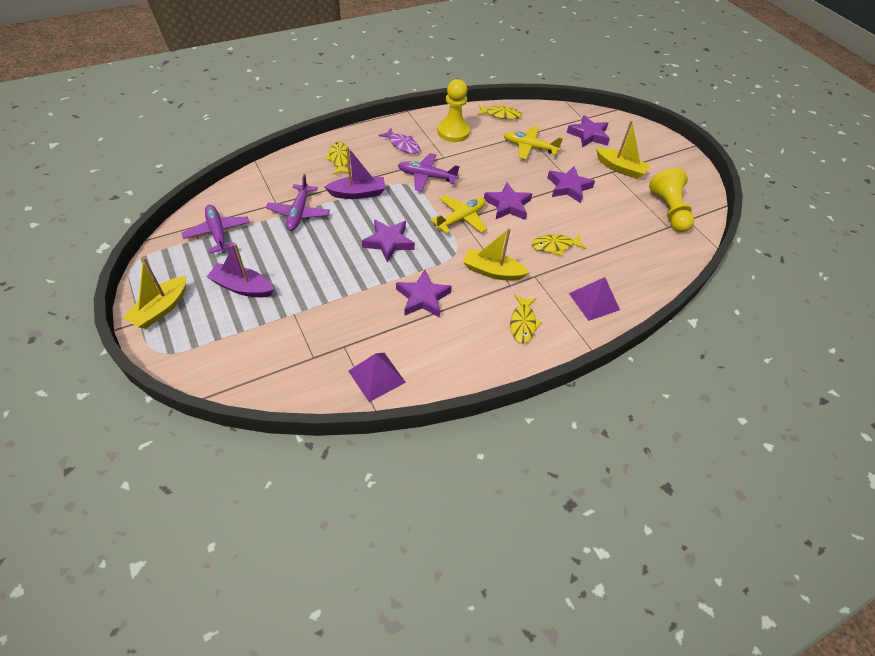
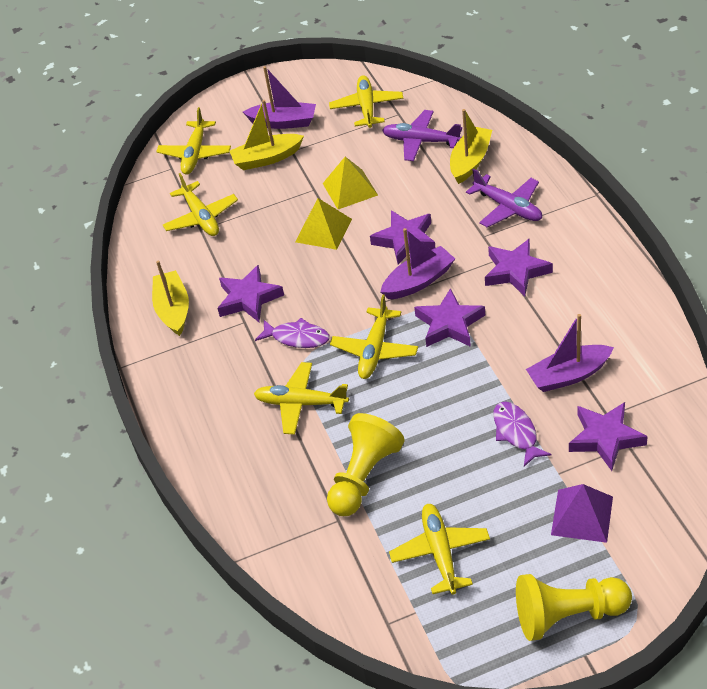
purple boat: 2 -> 3
purple fish: 1 -> 2
purple plane: 3 -> 2
purple pyramid: 2 -> 1
yellow fish: 4 -> 0
yellow plane: 2 -> 6
yellow pyramid: 0 -> 2

